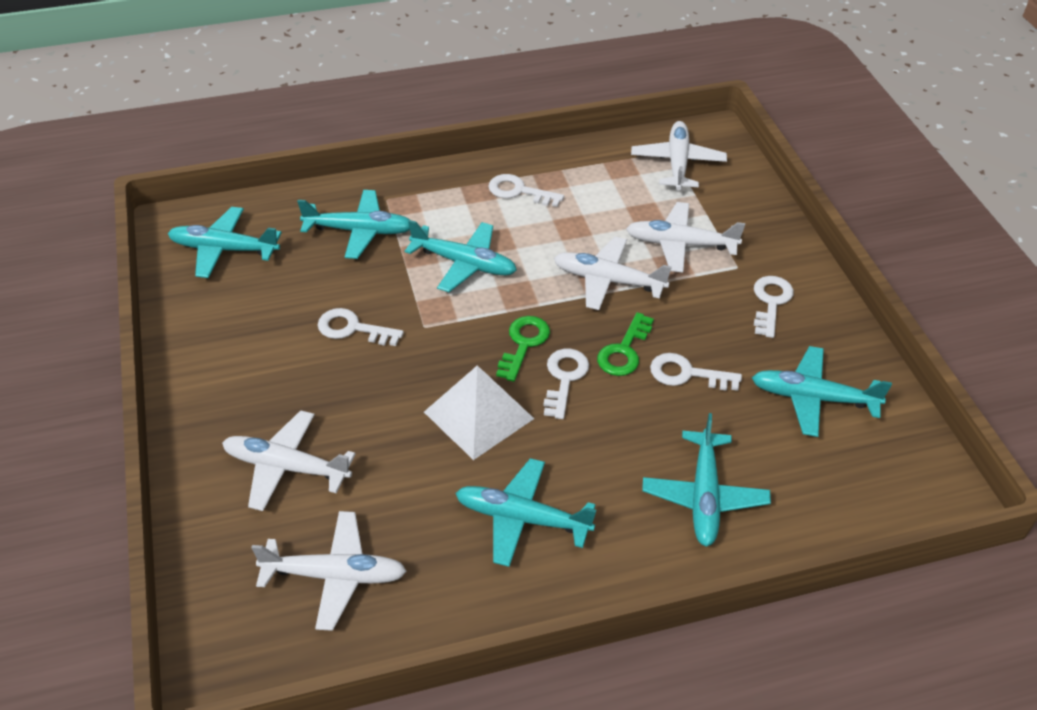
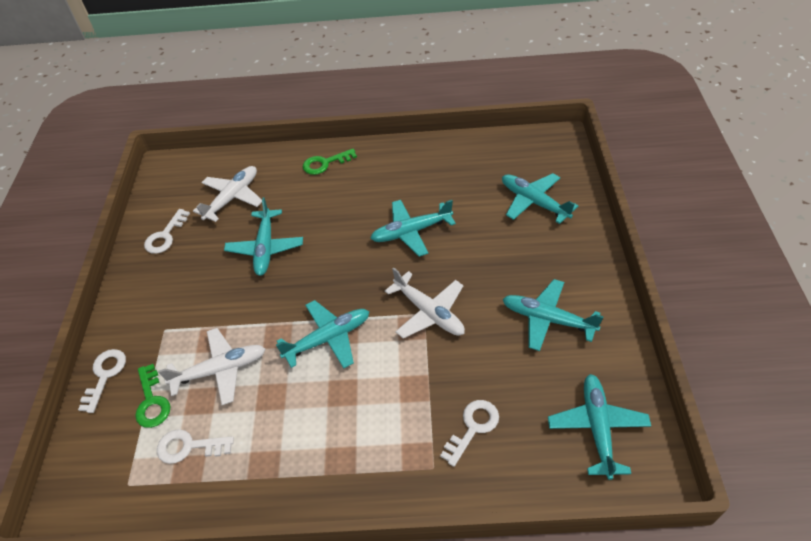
white key: 5 -> 4
white plane: 5 -> 3
white pyramid: 1 -> 0

